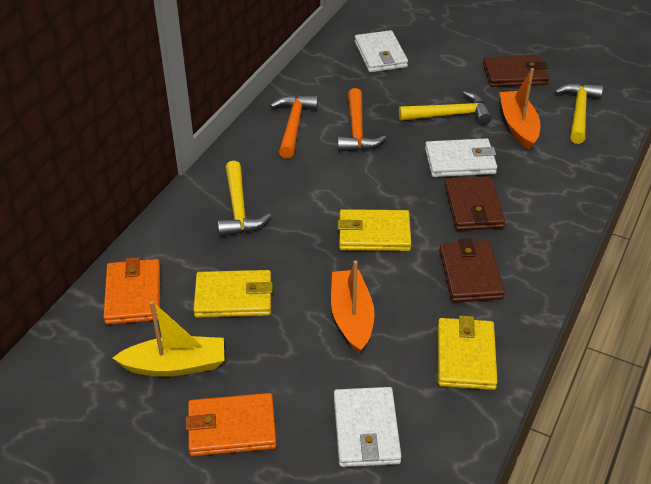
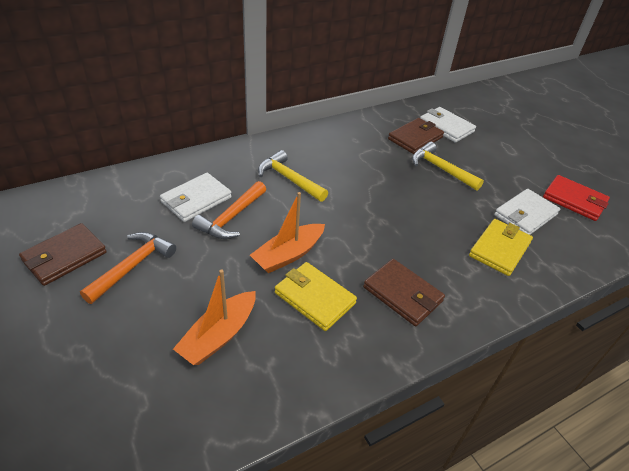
orange wallet: 2 -> 0
red wallet: 0 -> 1
yellow boat: 1 -> 0
yellow hammer: 3 -> 2
yellow wallet: 3 -> 2

